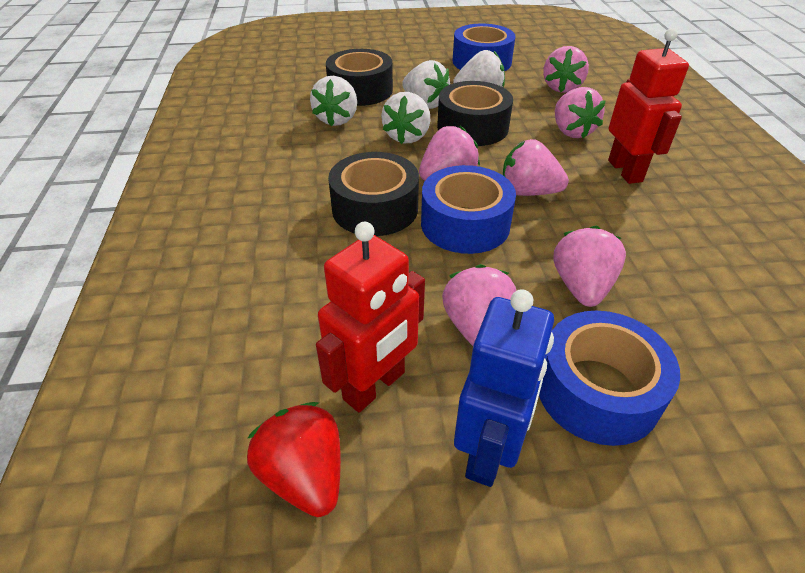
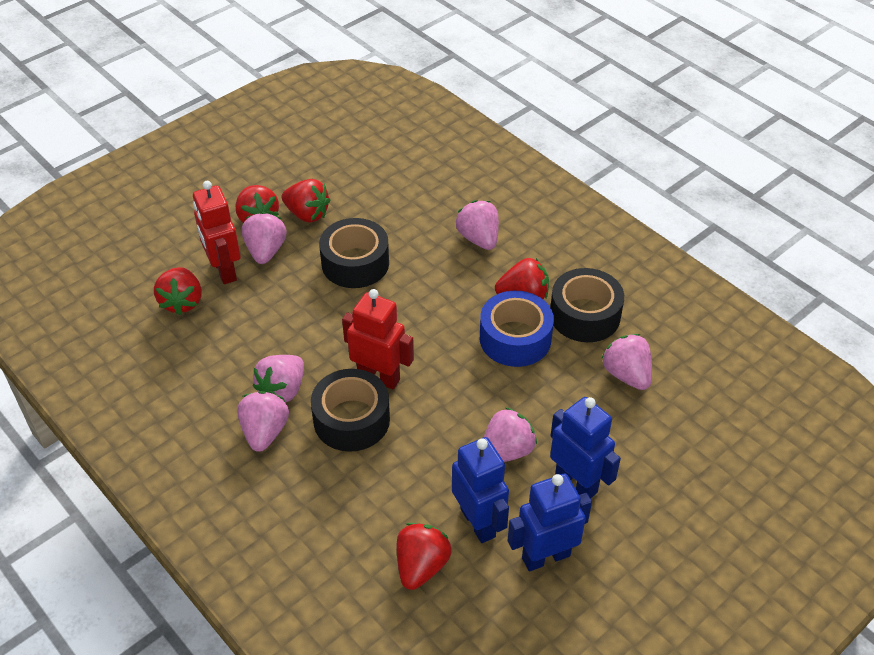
blue robot: 1 -> 3
blue tape: 3 -> 1
red strawberry: 1 -> 5
white strawberry: 4 -> 0

